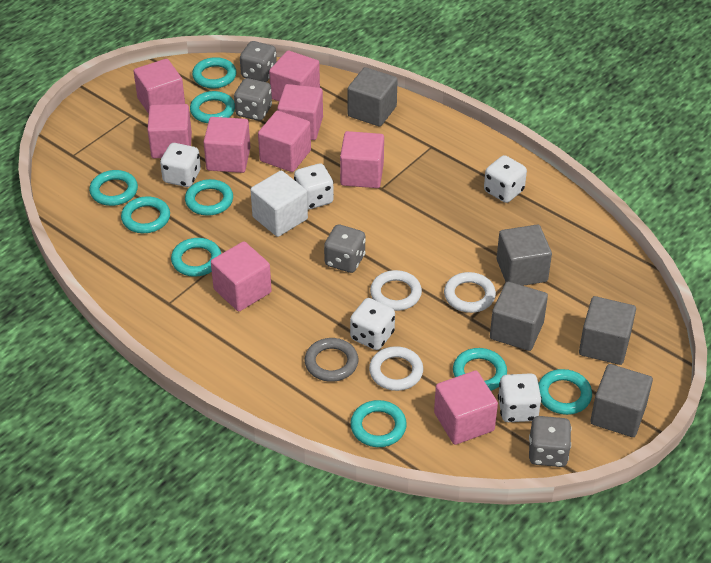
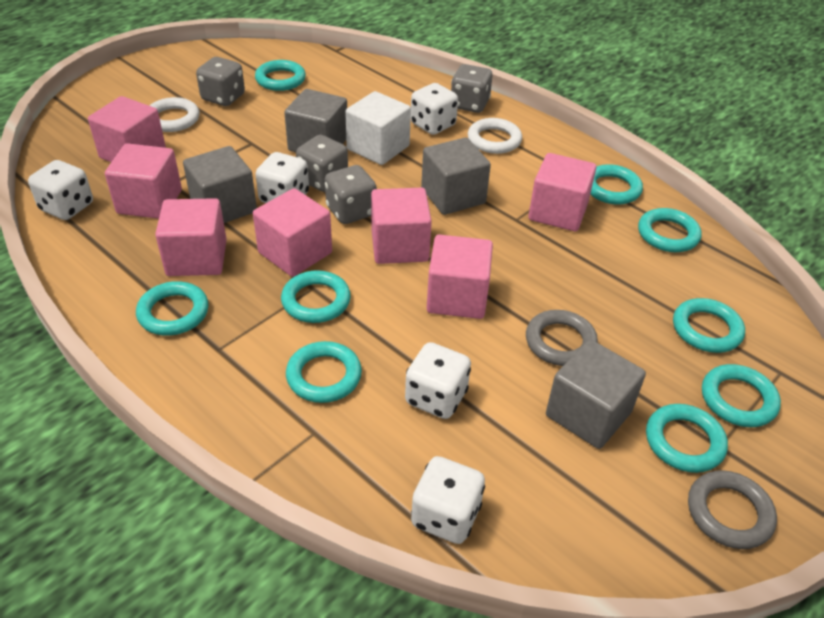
grey cube: 5 -> 4
grey ring: 1 -> 2
pink cube: 9 -> 7
white ring: 3 -> 2

